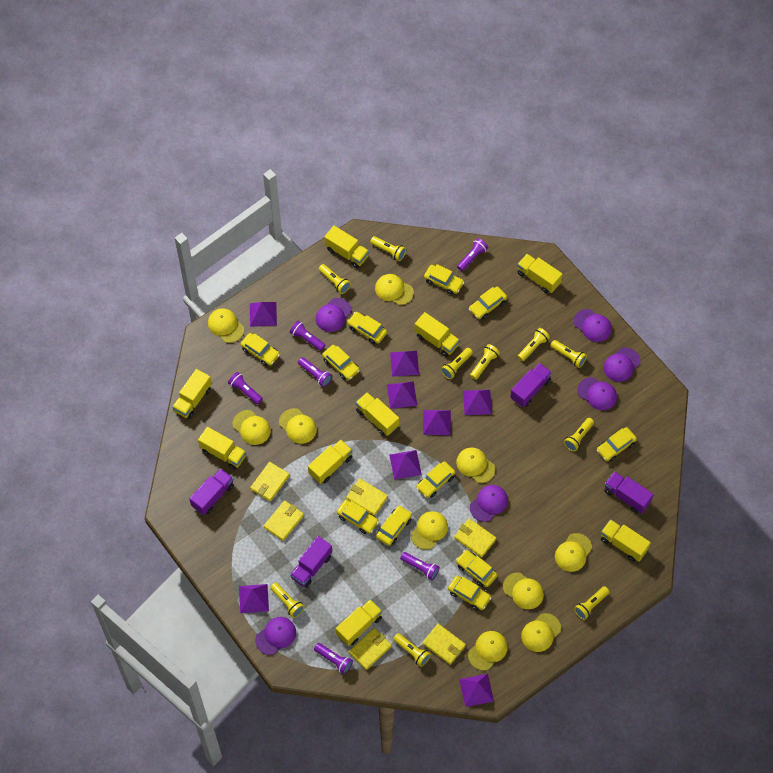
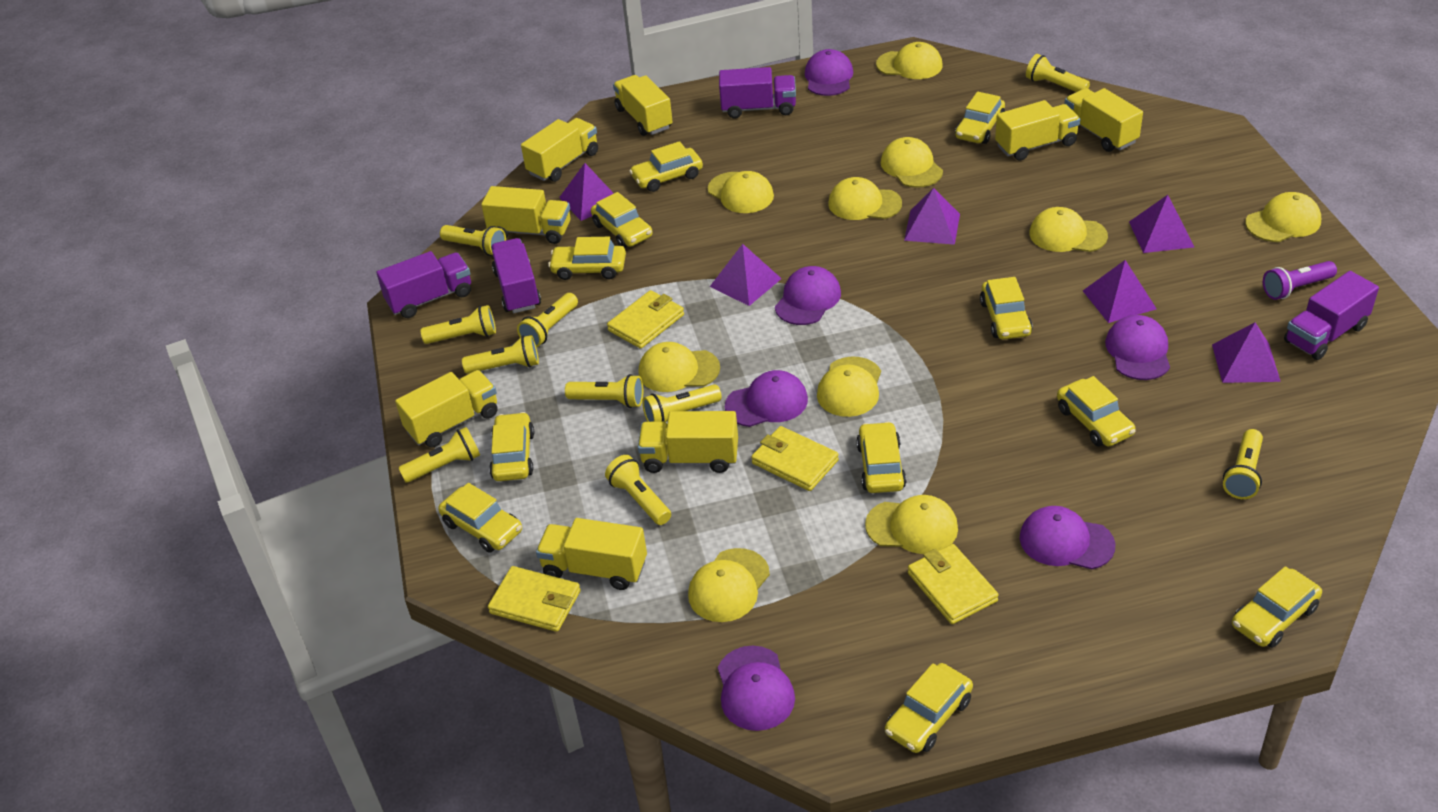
purple flashlight: 6 -> 1
purple pyramid: 8 -> 6
yellow truck: 9 -> 8
yellow wallet: 6 -> 4

